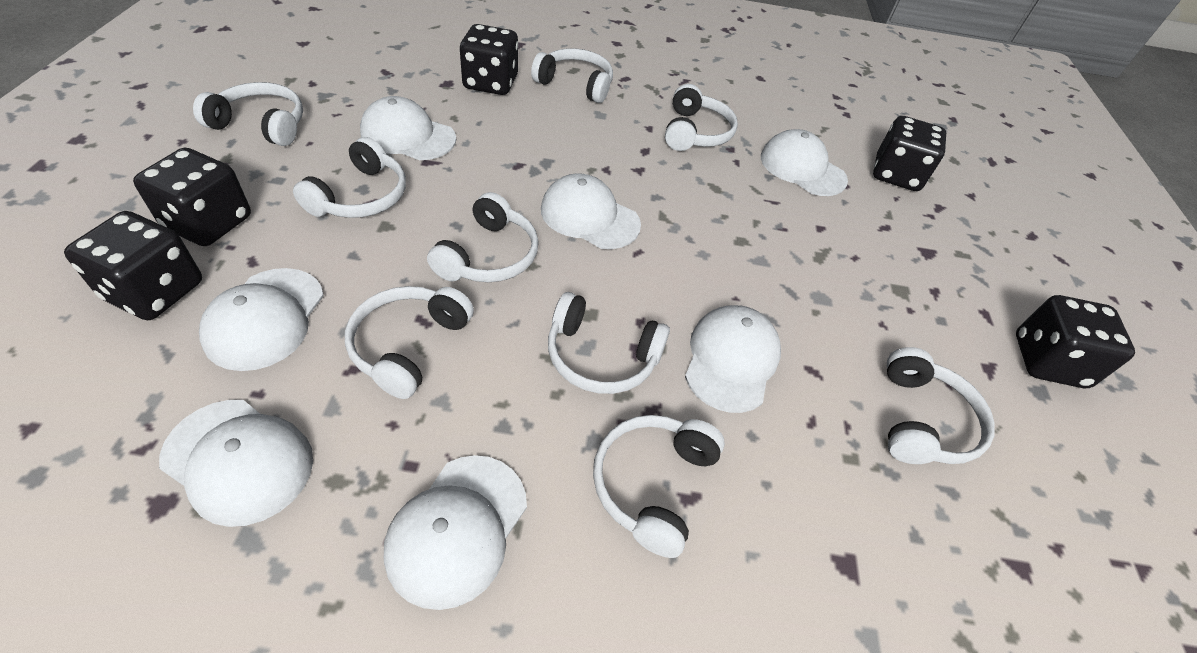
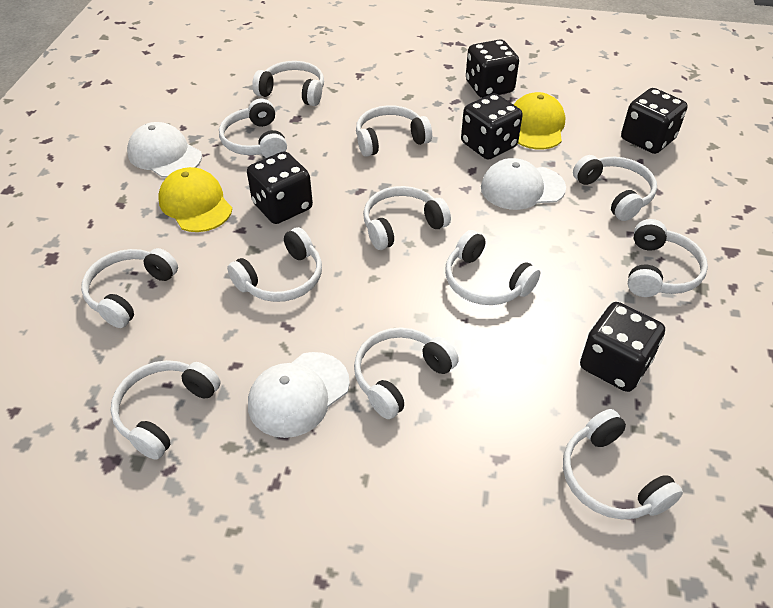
white cap: 7 -> 3
white headphones: 9 -> 12
yellow cap: 0 -> 2

